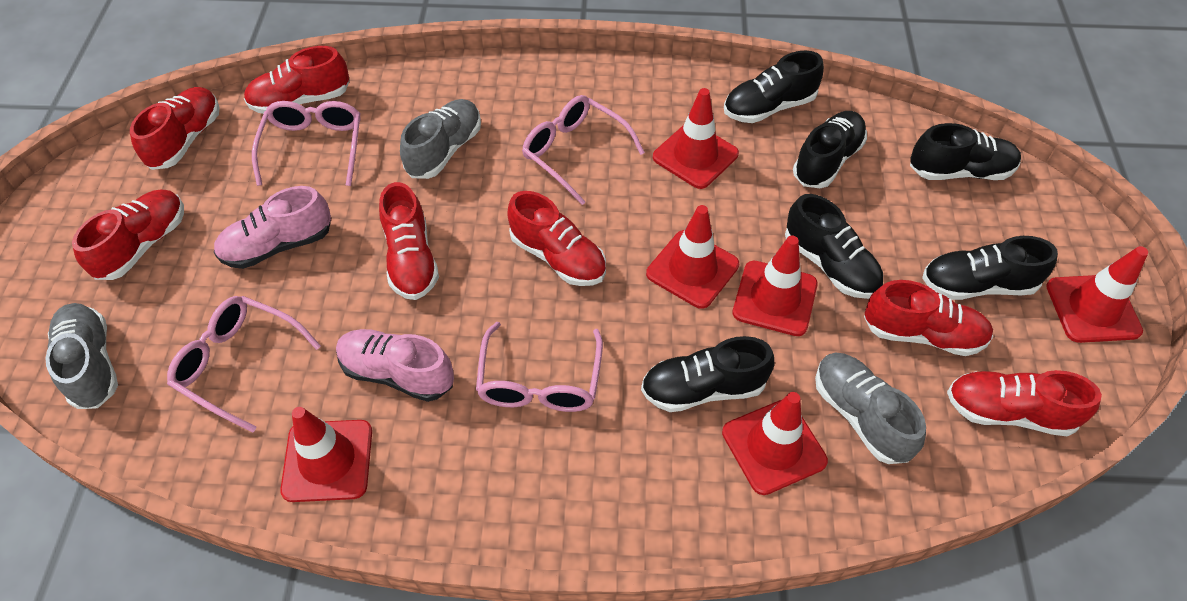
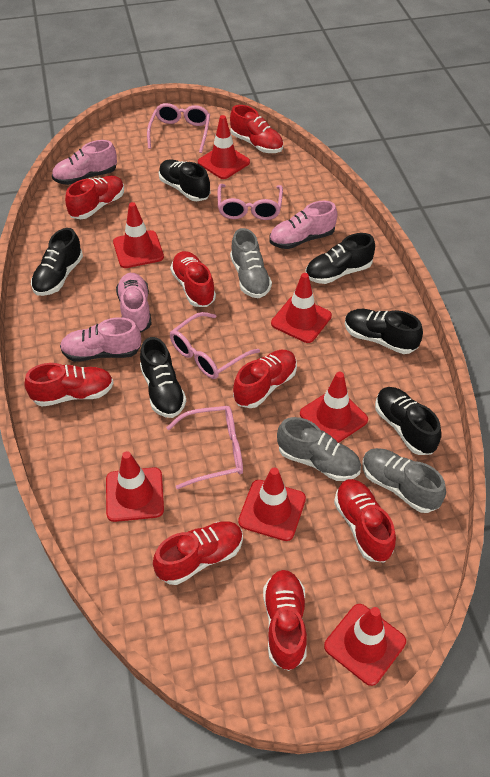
pink shoe: 2 -> 4
red shoe: 7 -> 8
red traffic cone: 6 -> 7

